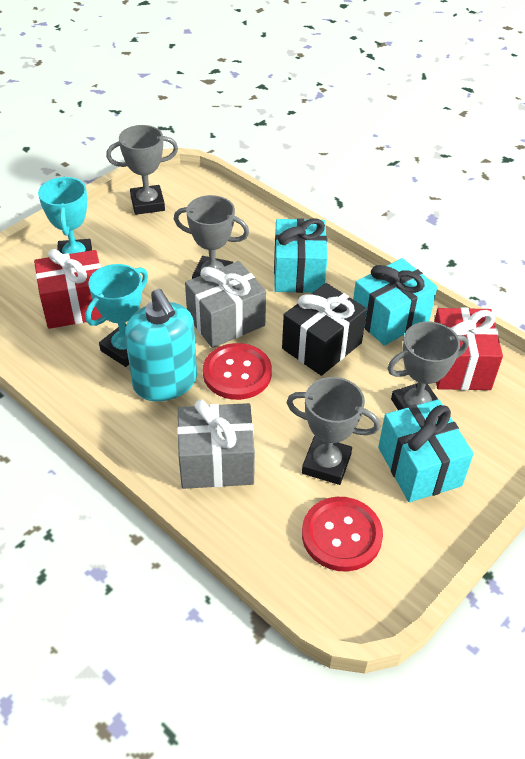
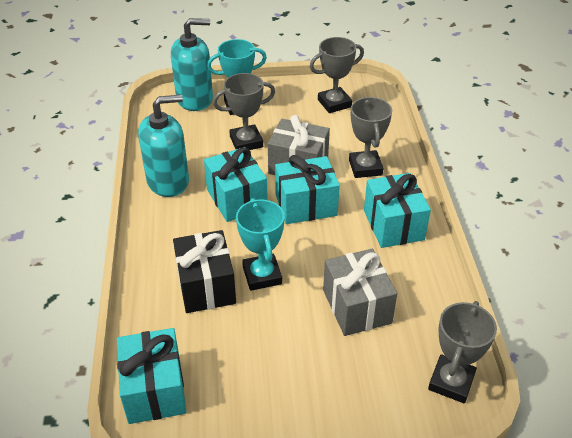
red button: 2 -> 0
red gift: 2 -> 0
turquoise gift: 3 -> 4
turquoise soap dispenser: 1 -> 2

